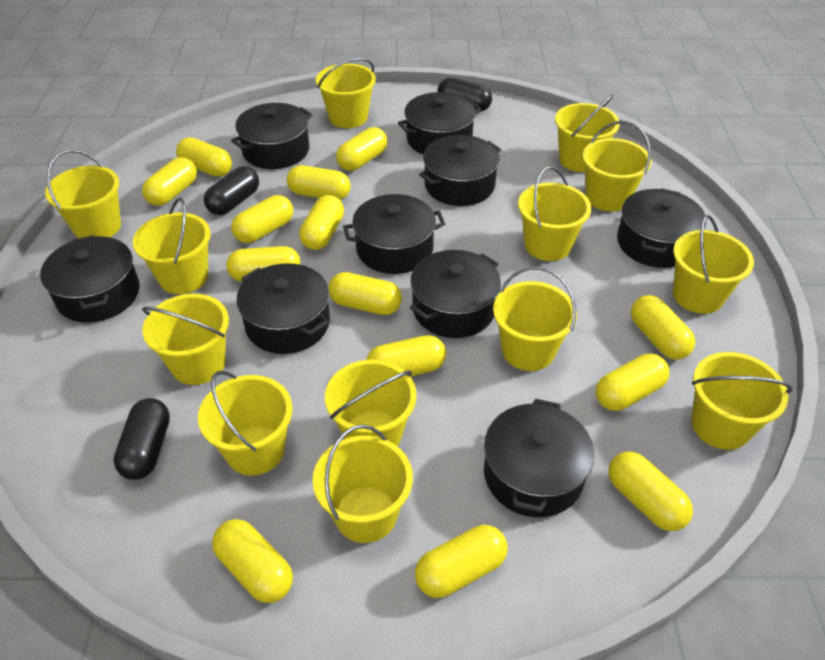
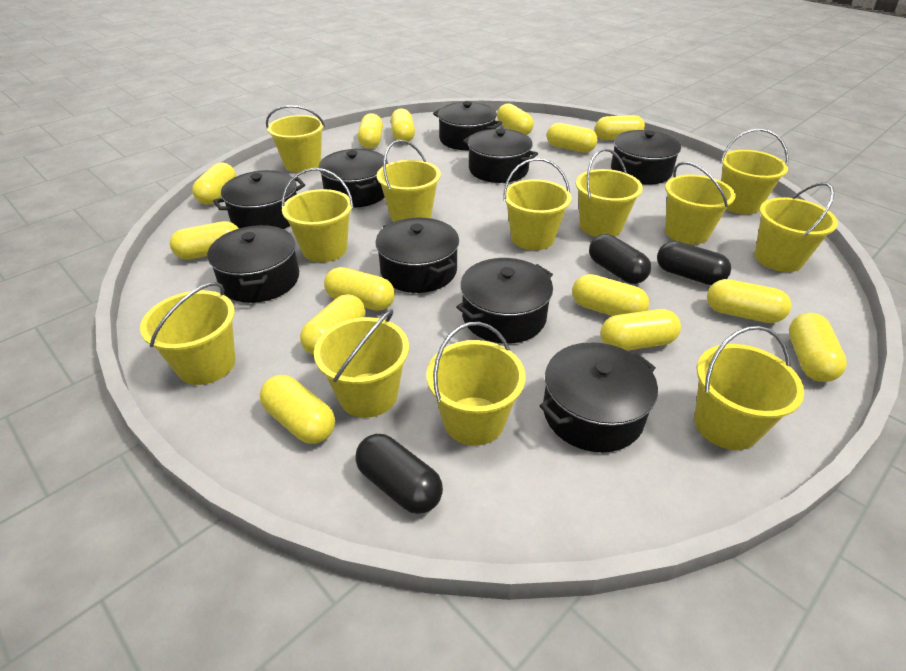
yellow bucket: 13 -> 12

